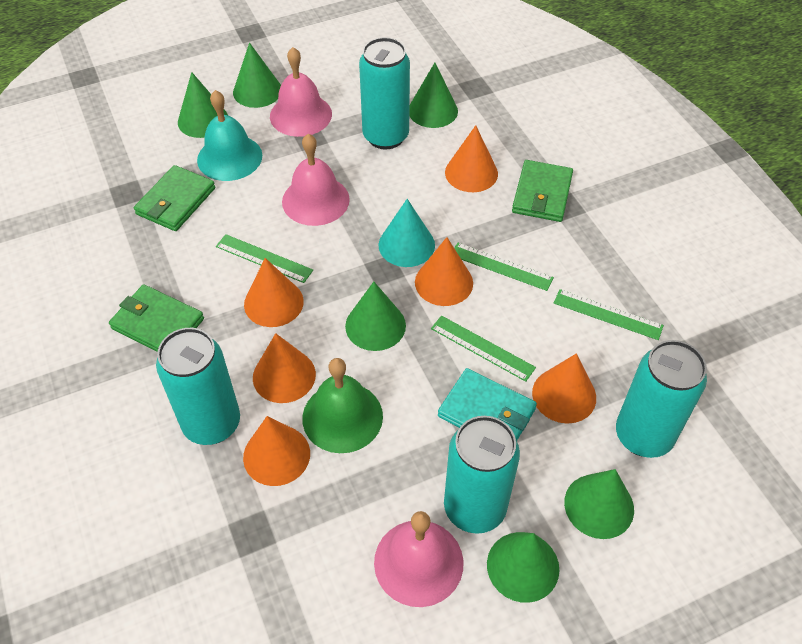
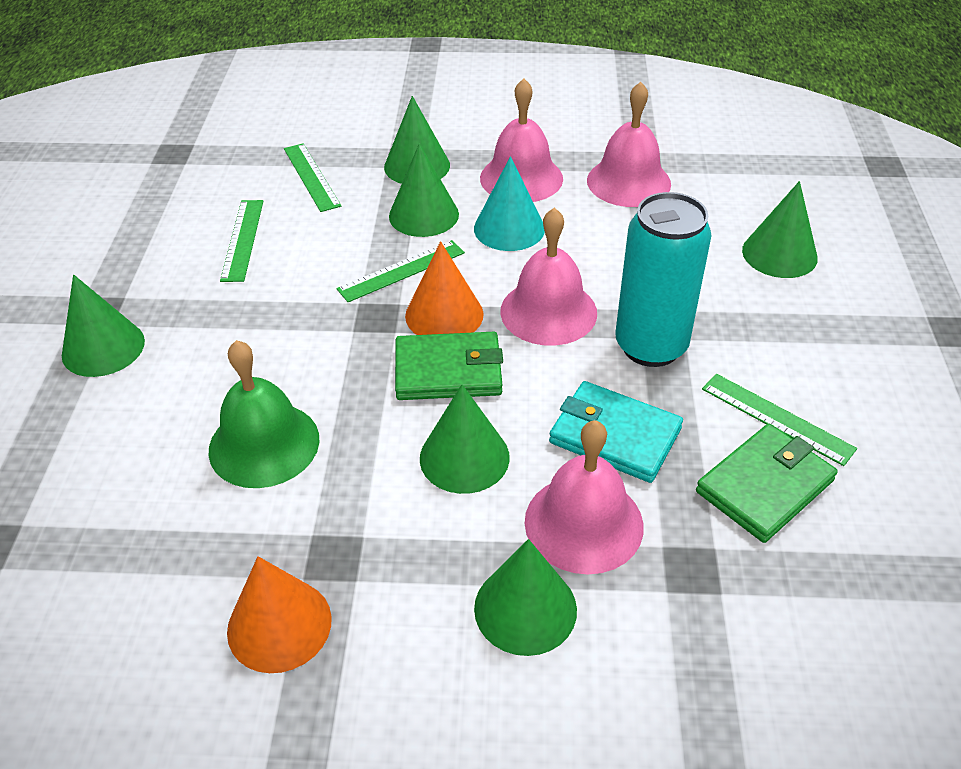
green wallet: 3 -> 2
orange cone: 6 -> 2
pink bell: 3 -> 4
turquoise bell: 1 -> 0
turquoise can: 4 -> 1

